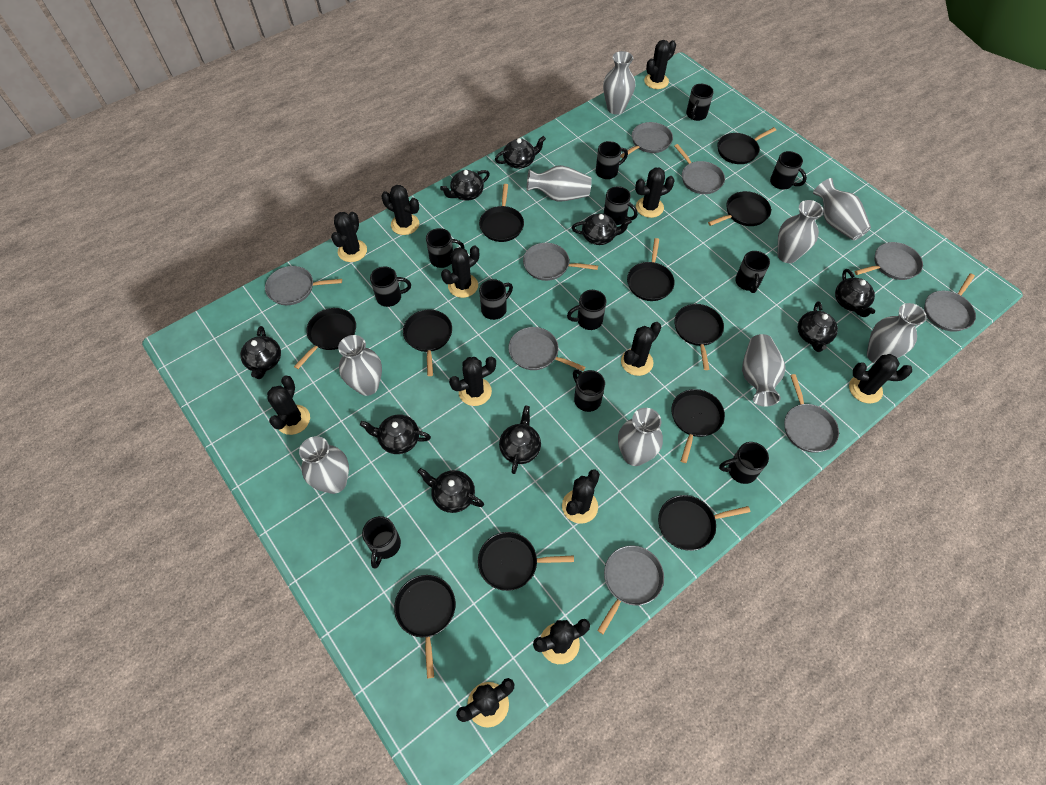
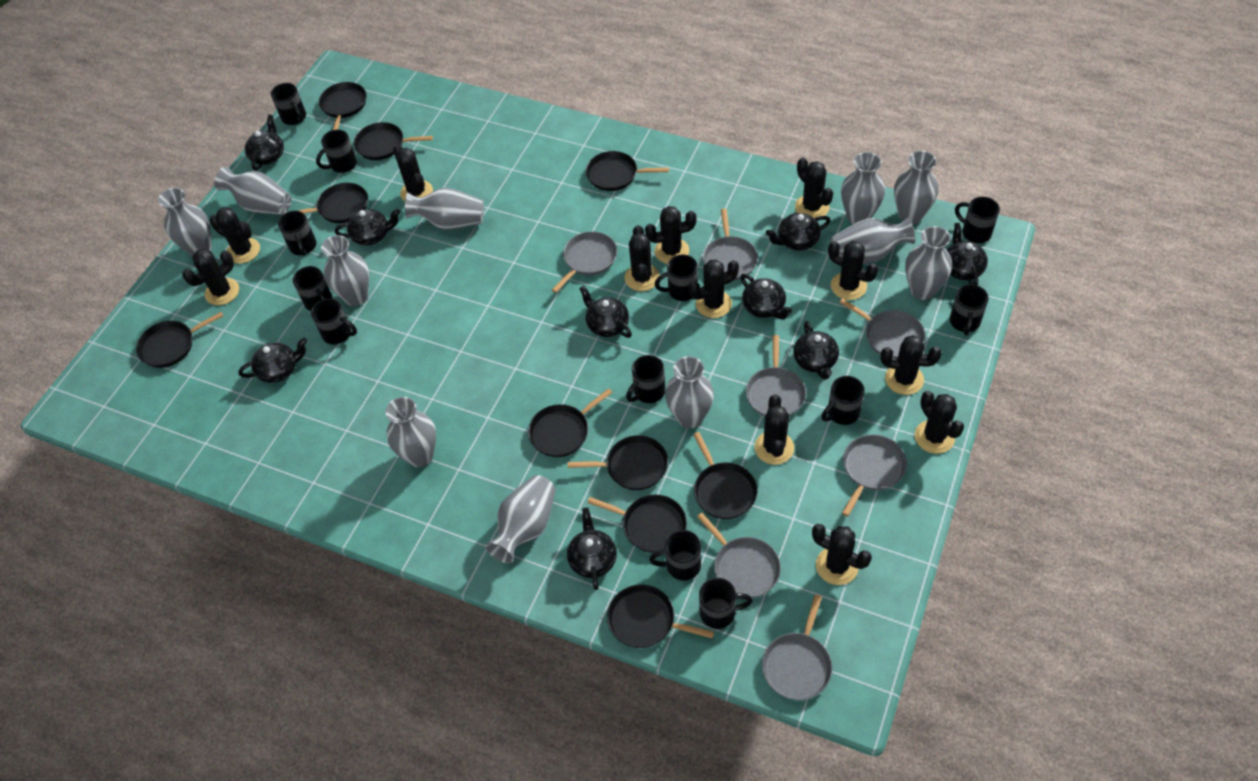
black pan: 11 -> 10
grey pan: 9 -> 7
grey vase: 9 -> 11

